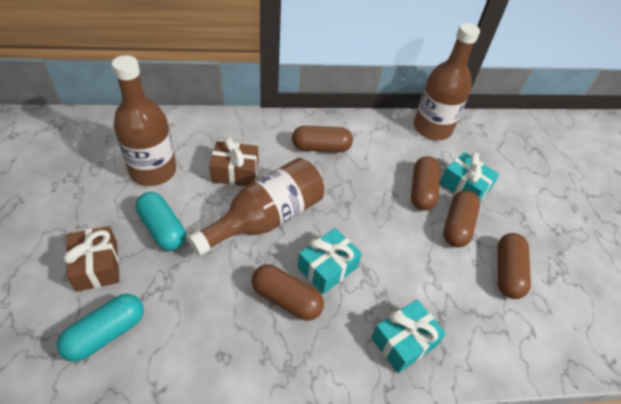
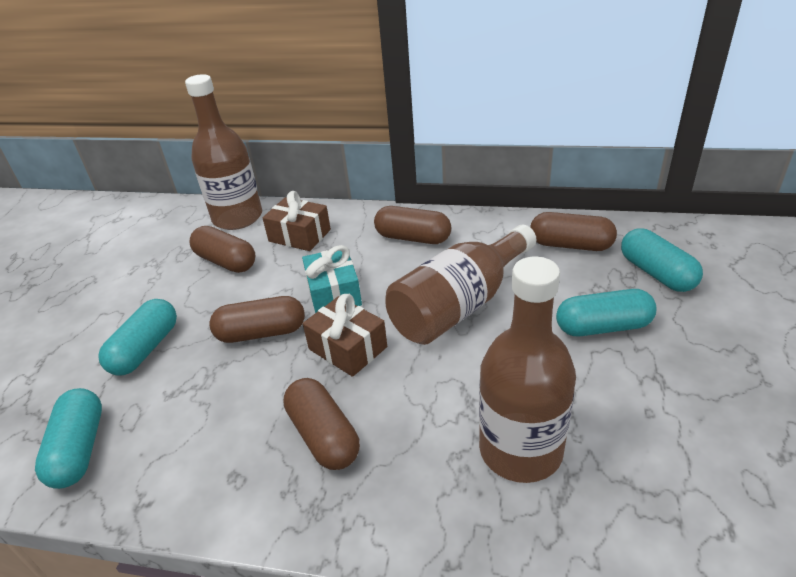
turquoise capsule: 2 -> 4
turquoise gift: 3 -> 1

